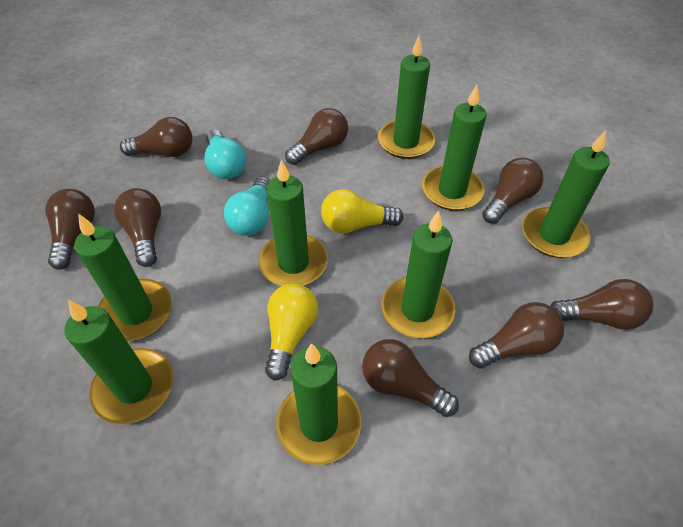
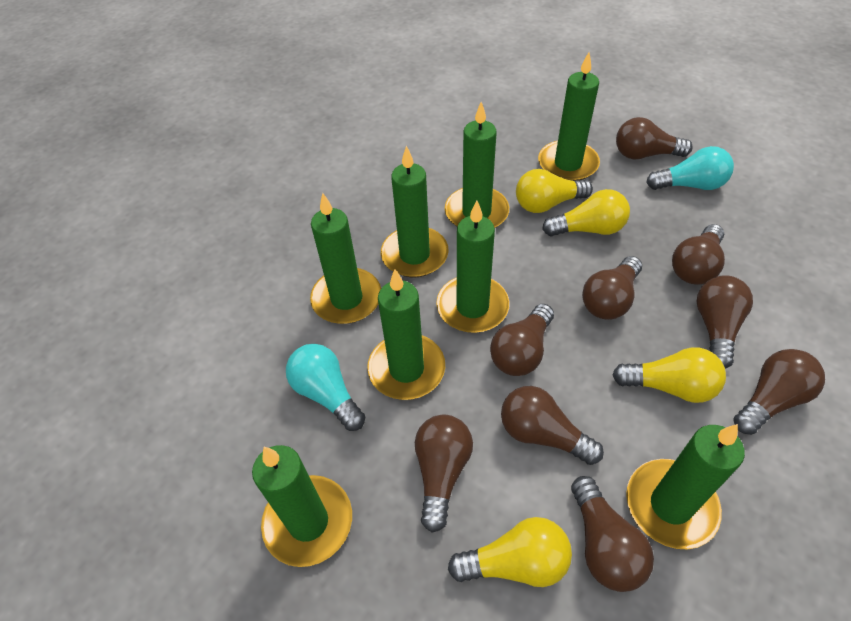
brown light bulb: 8 -> 9
yellow light bulb: 2 -> 4

